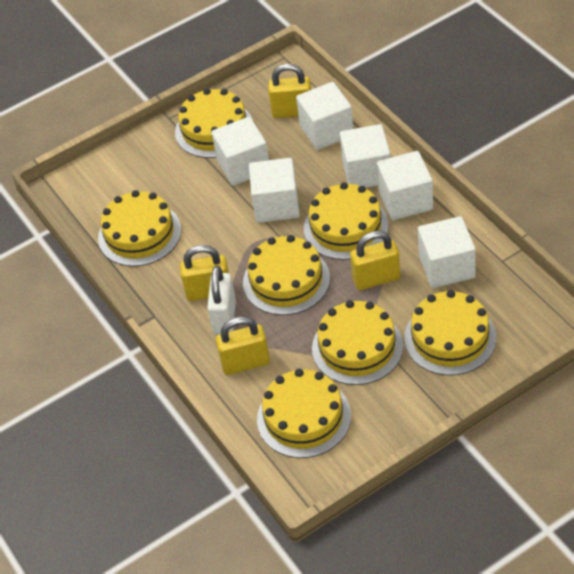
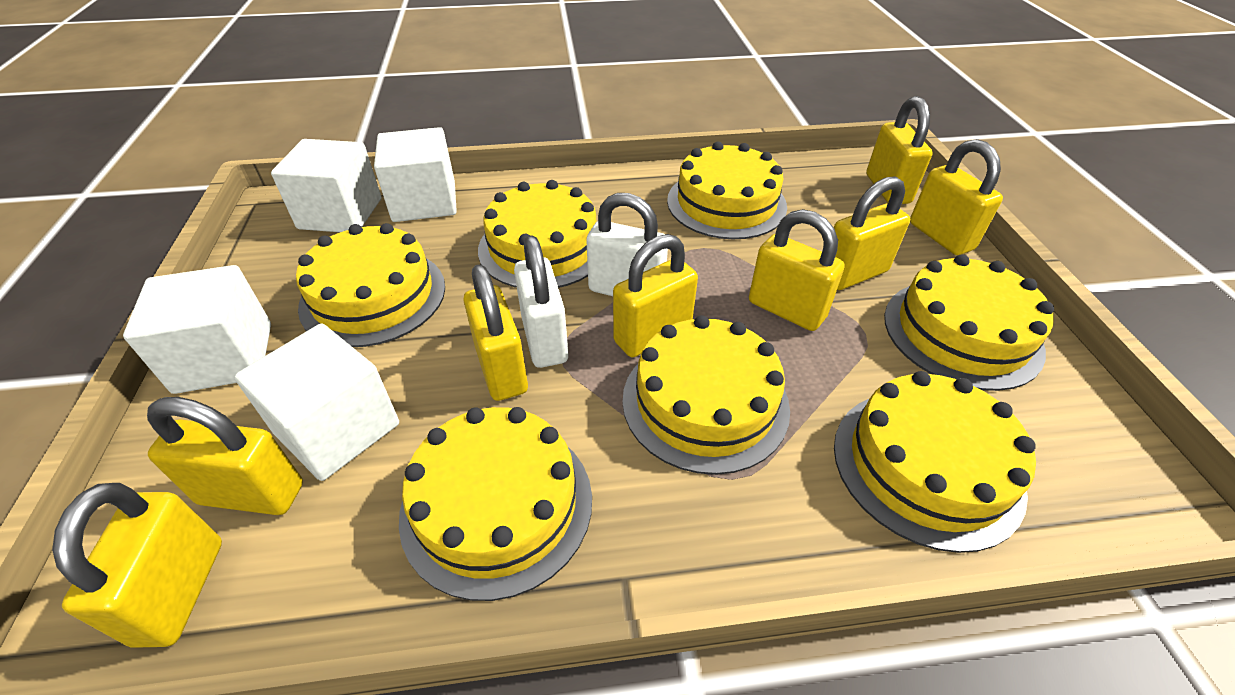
white cube: 6 -> 4
white padlock: 1 -> 2
yellow padlock: 4 -> 8

